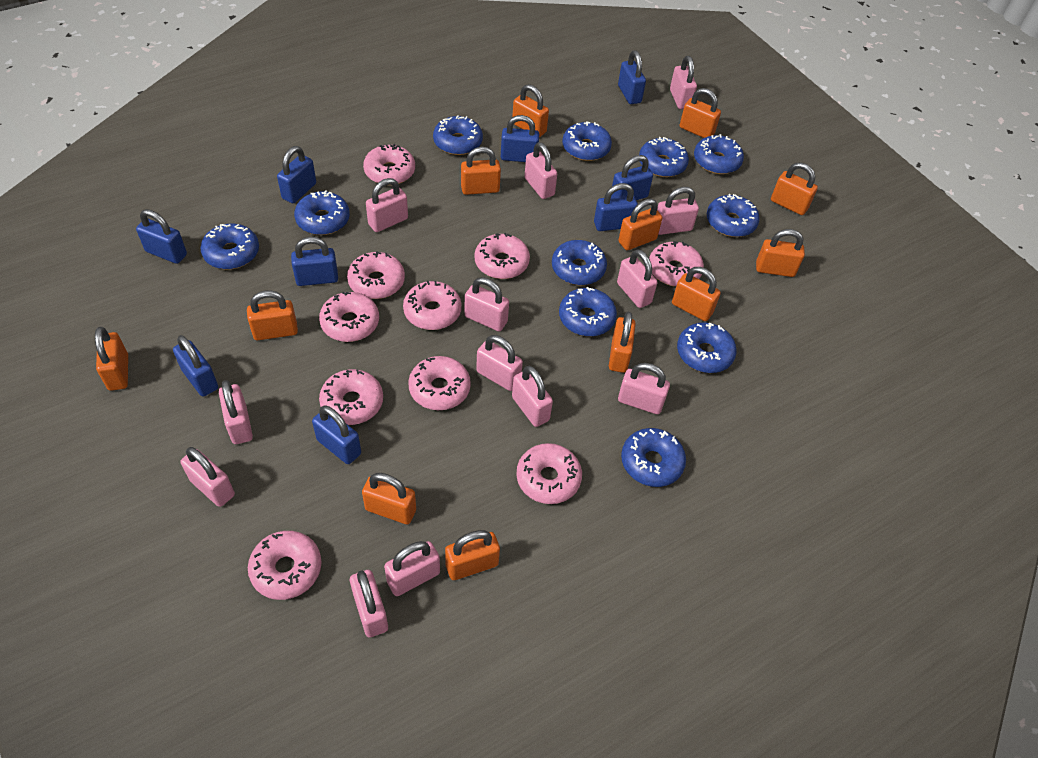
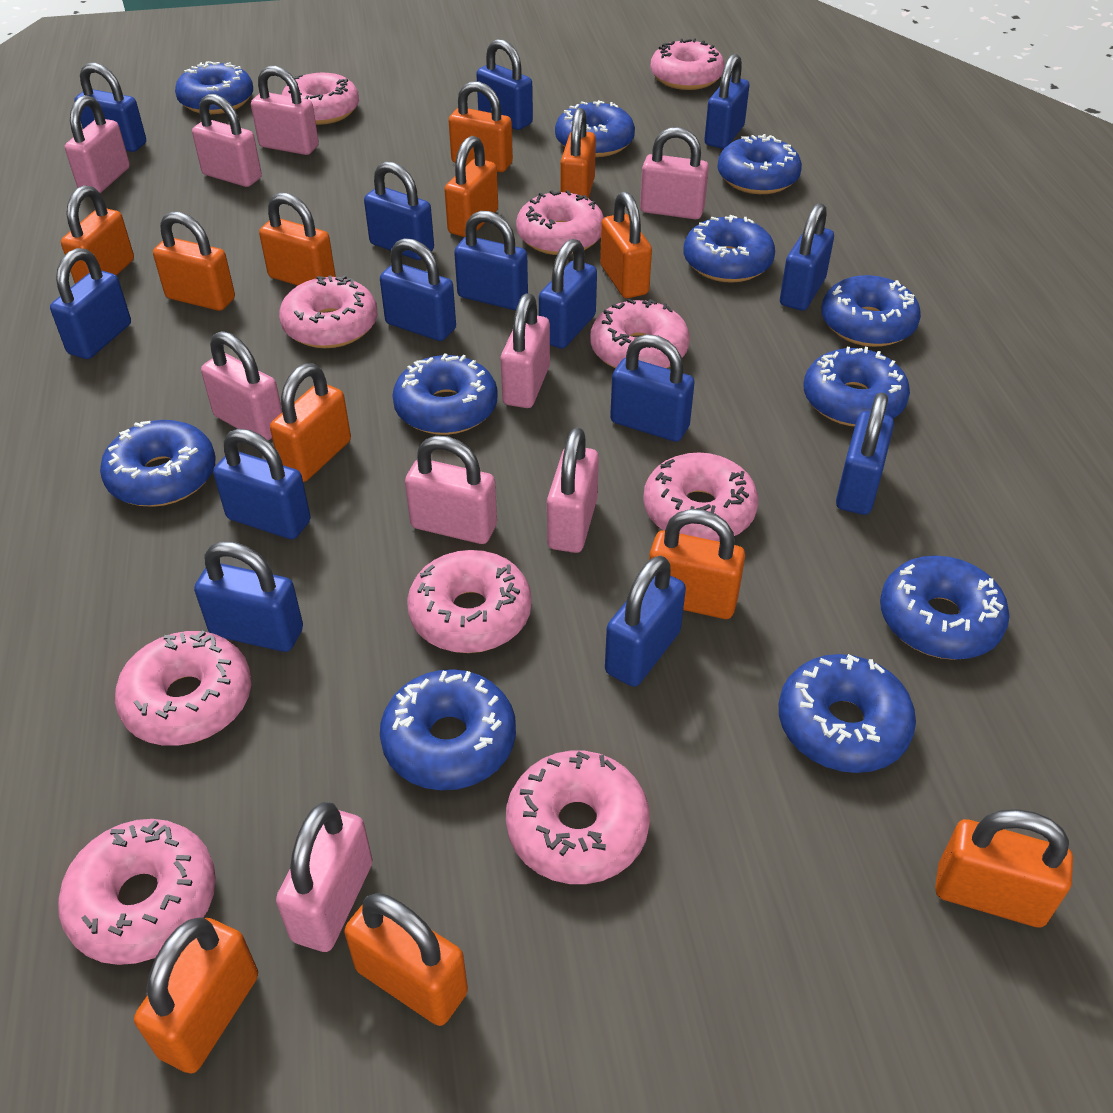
blue padlock: 9 -> 14
pink padlock: 13 -> 9

